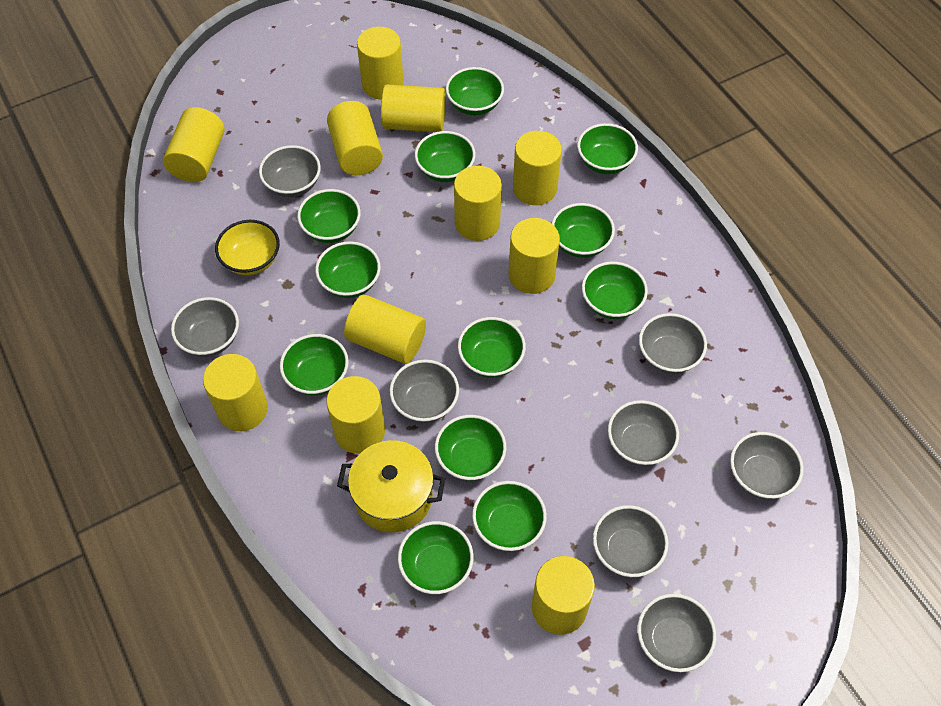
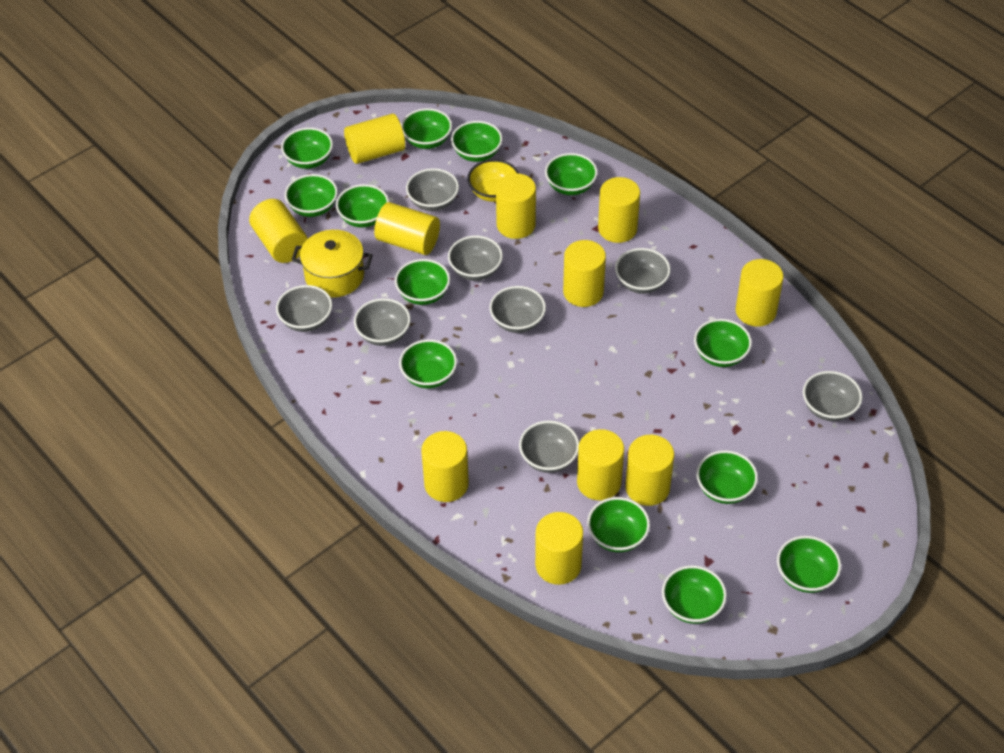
green bowl: 12 -> 13

